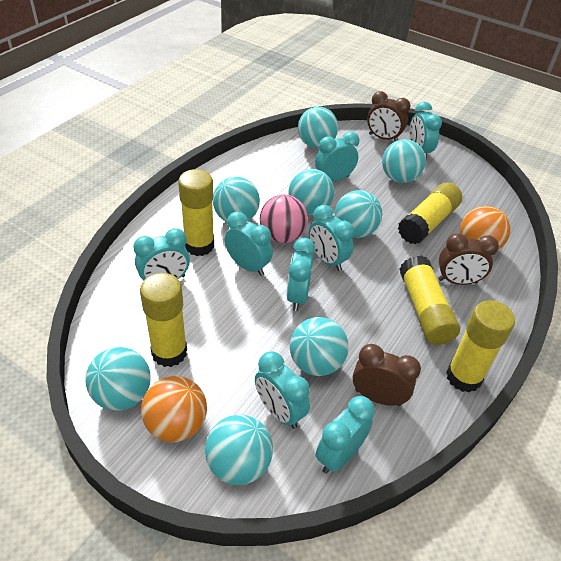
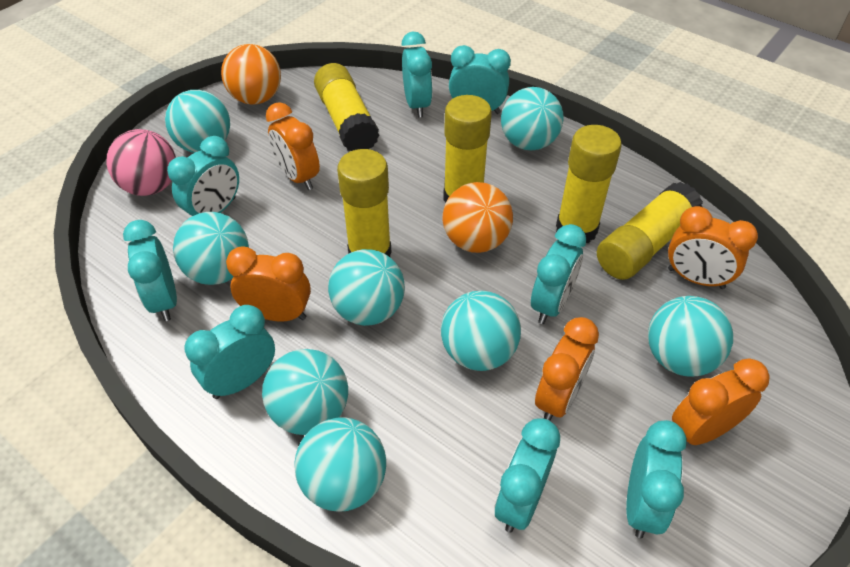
brown clock: 3 -> 0
orange clock: 0 -> 5

